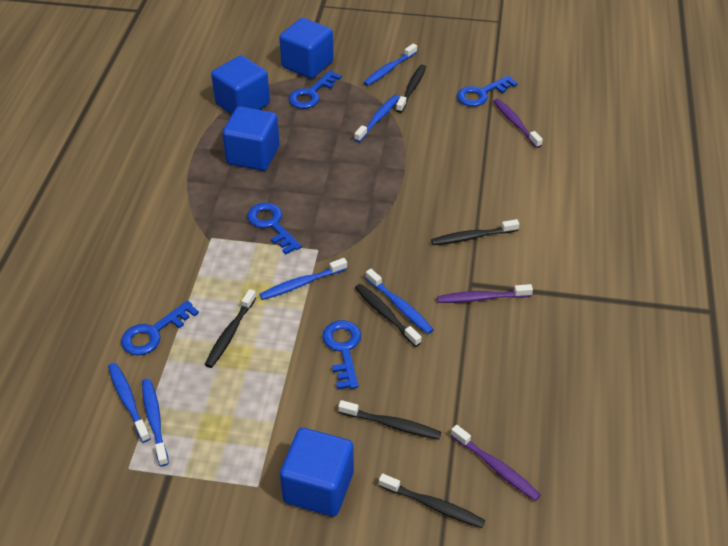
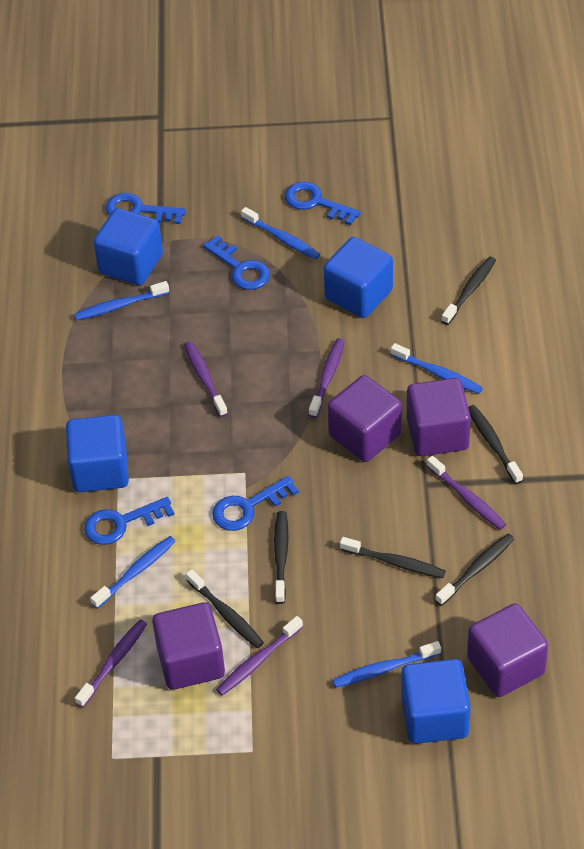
blue toothbrush: 6 -> 5
purple cube: 0 -> 4
purple toothbrush: 3 -> 5

